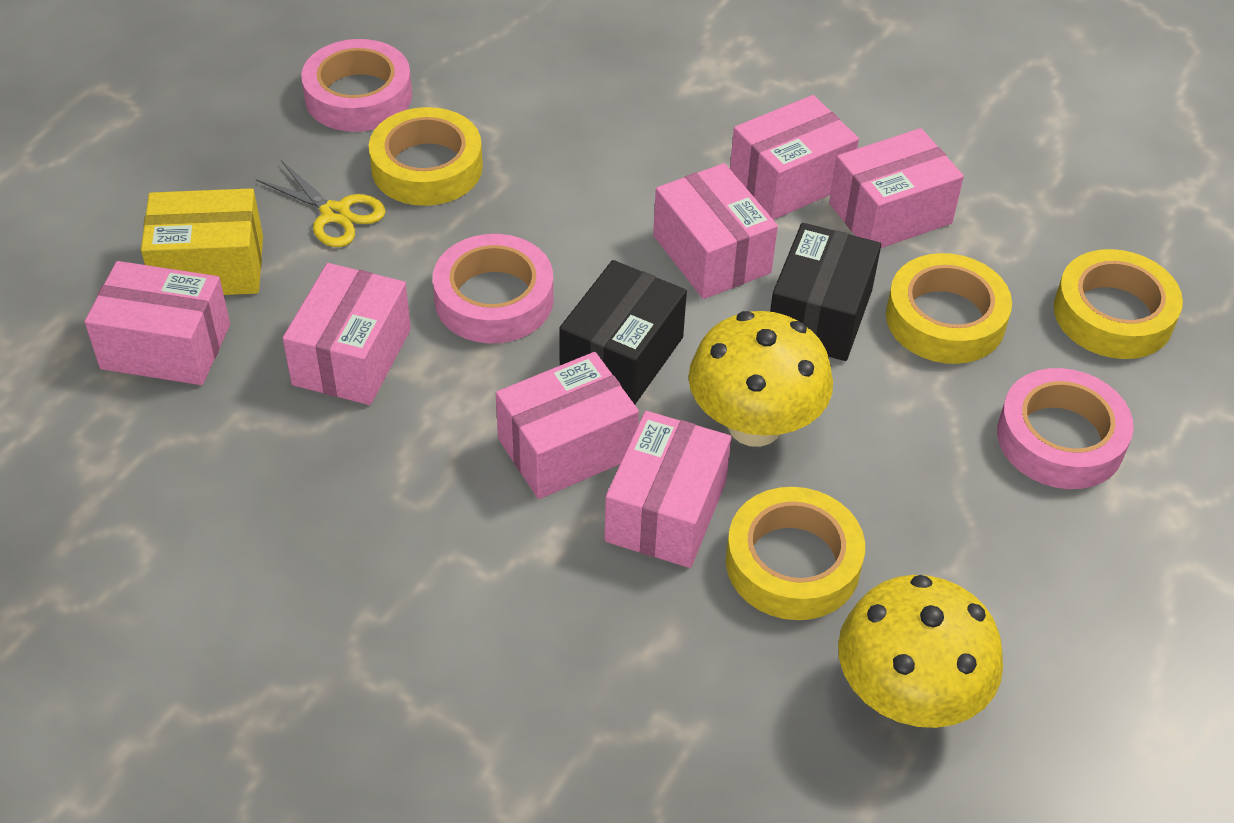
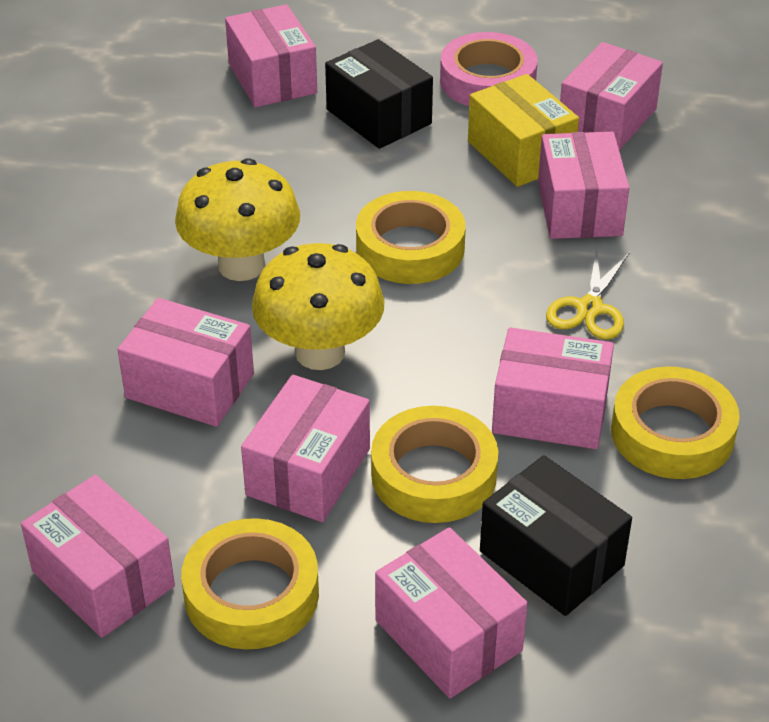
pink box: 7 -> 8
pink tape: 3 -> 1

